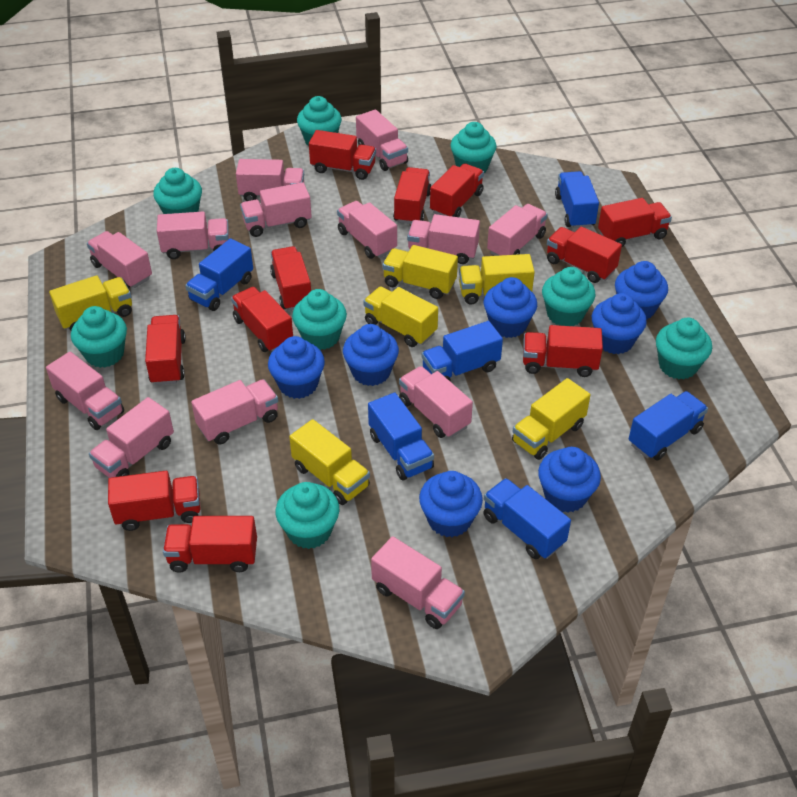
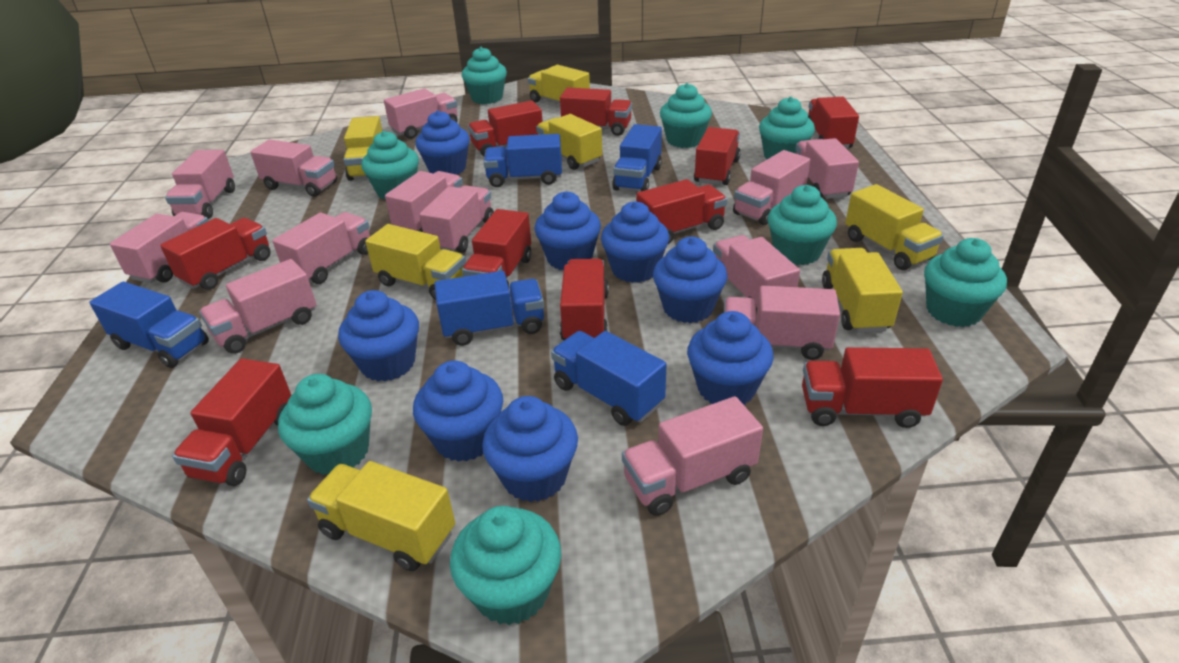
blue cupcake: 7 -> 8
blue truck: 6 -> 5
red truck: 11 -> 10
yellow truck: 6 -> 7

